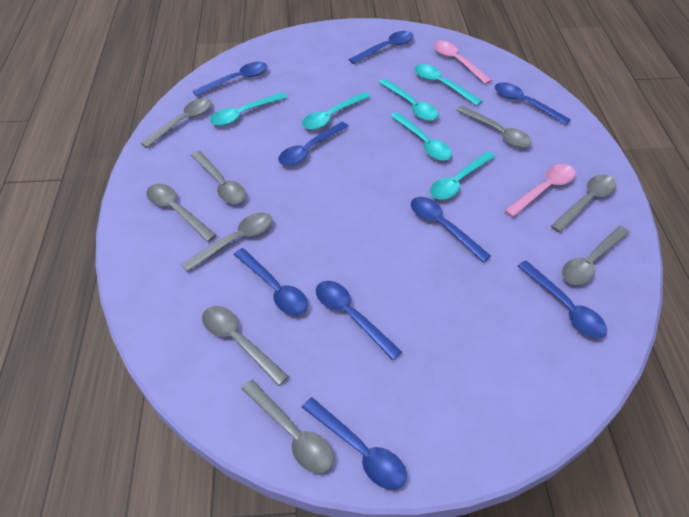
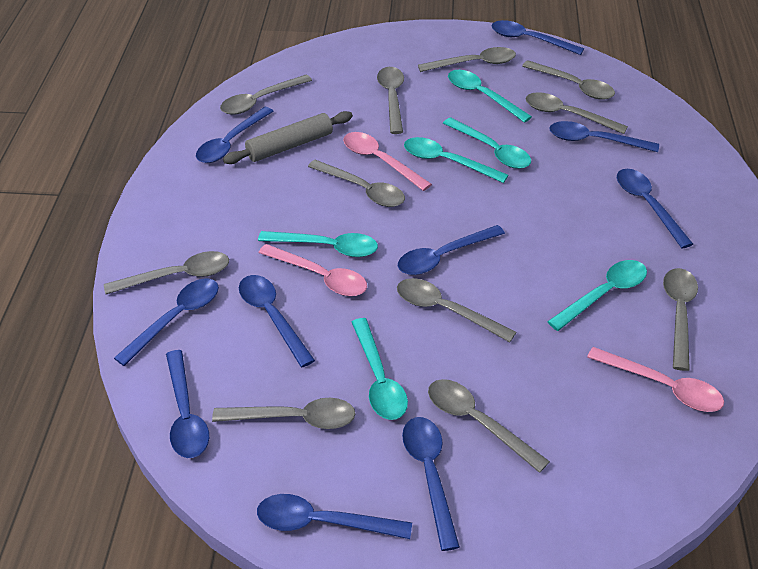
blue spoon: 9 -> 10
grey rolling pin: 0 -> 1
grey spoon: 9 -> 11
pink spoon: 2 -> 3

